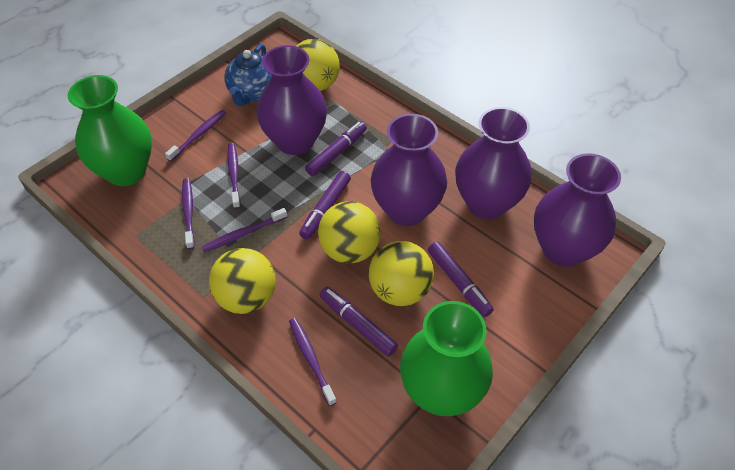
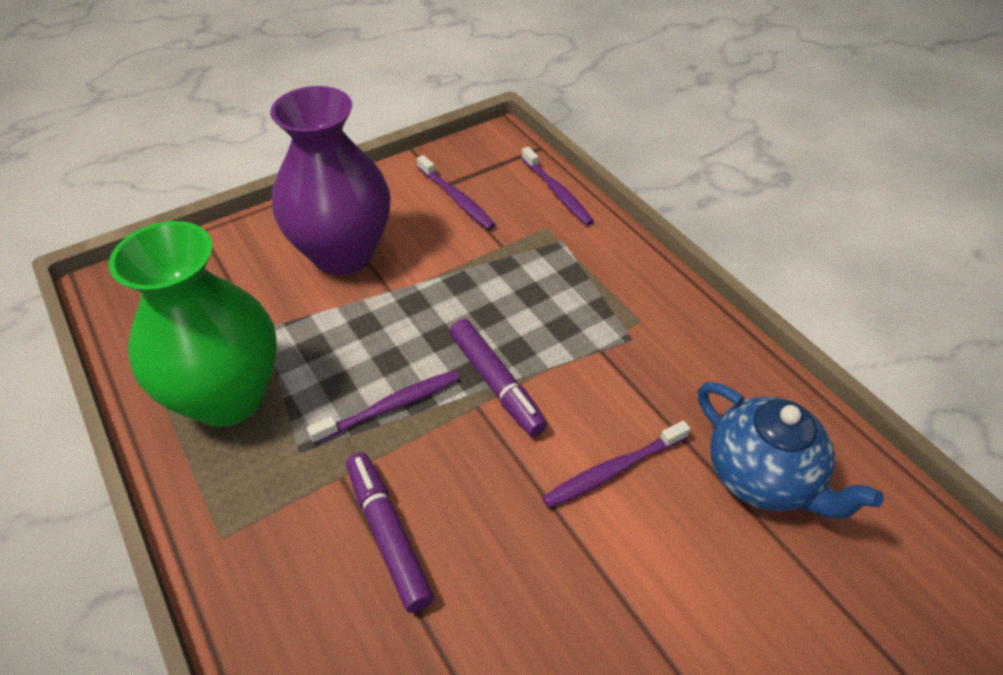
green vase: 2 -> 1
purple marker: 4 -> 2
purple toothbrush: 5 -> 4
purple vase: 4 -> 1
yellow ball: 4 -> 0

